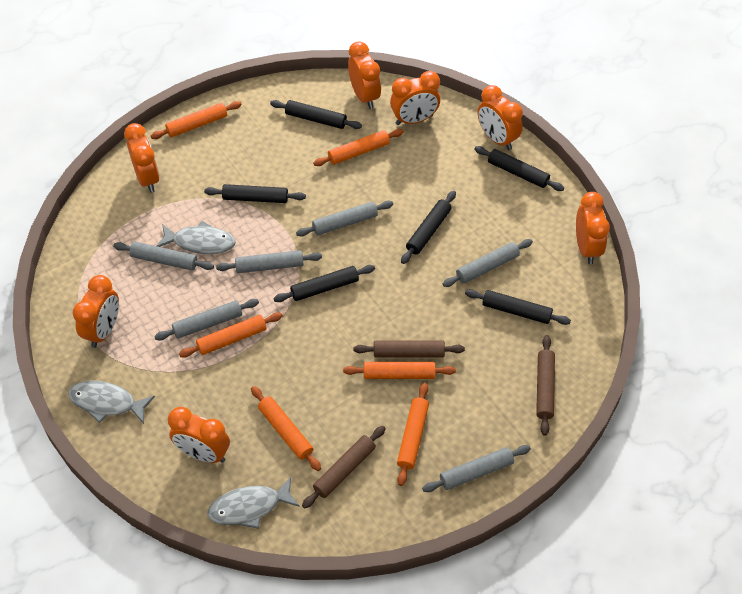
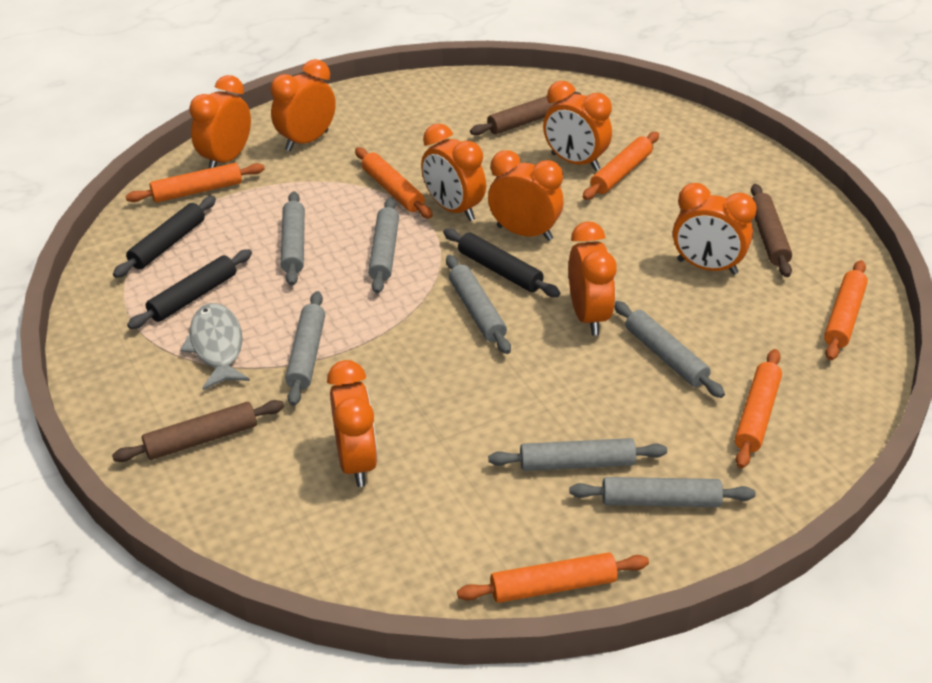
black rolling pin: 6 -> 3
grey fish: 3 -> 1
grey rolling pin: 6 -> 7
orange clock: 7 -> 8

